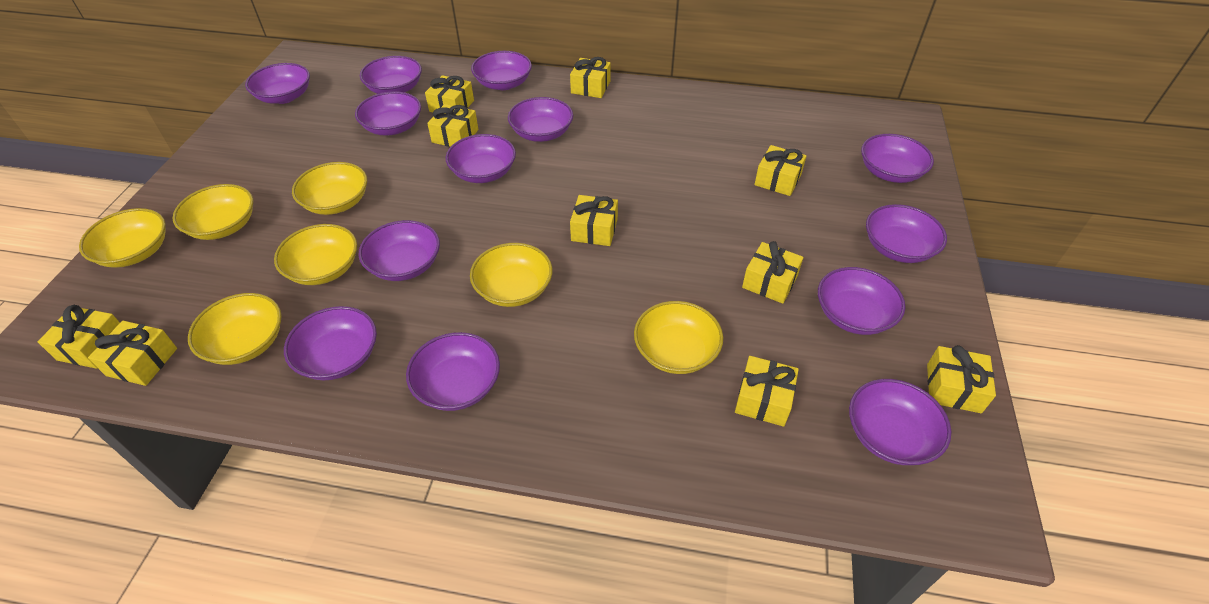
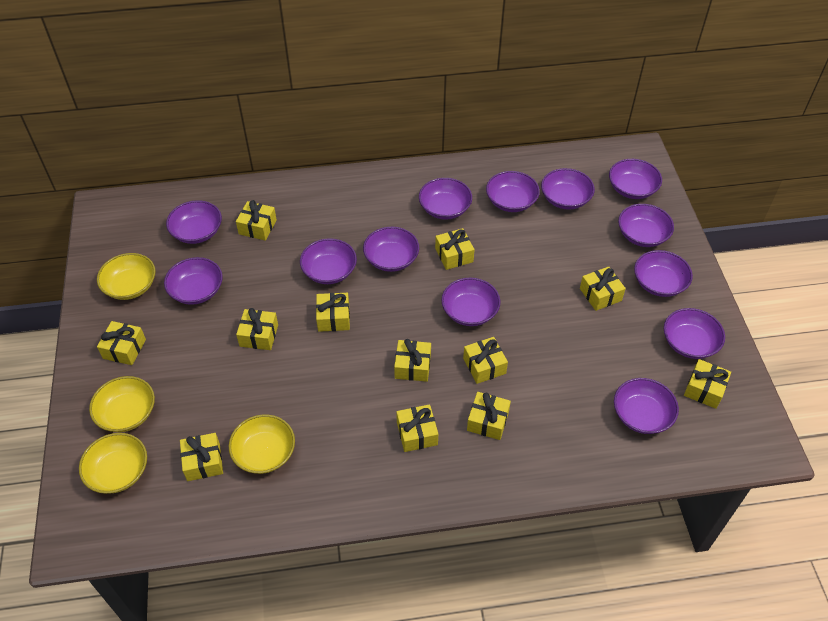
yellow bowl: 7 -> 4
yellow gift: 10 -> 12

